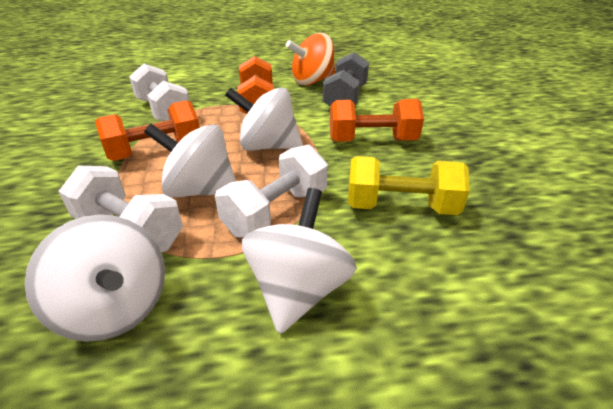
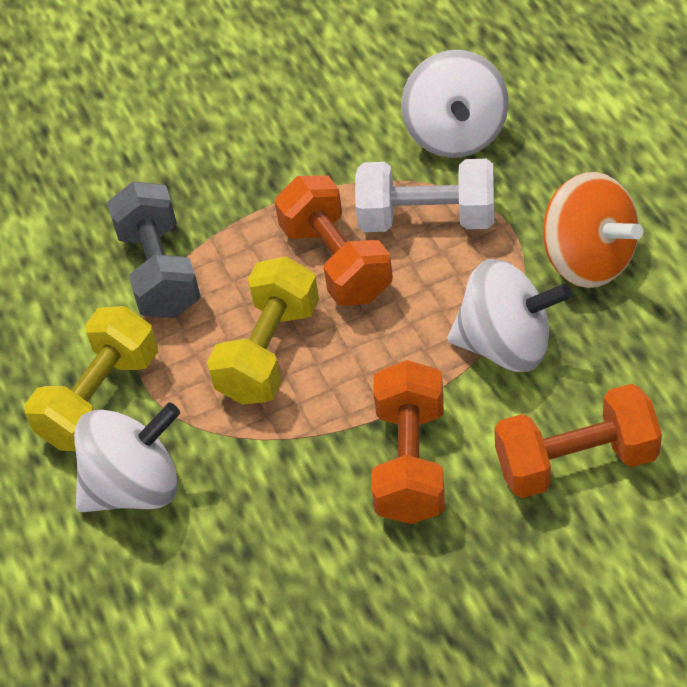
white dumbbell: 3 -> 1
white spinning top: 4 -> 3
yellow dumbbell: 1 -> 2

